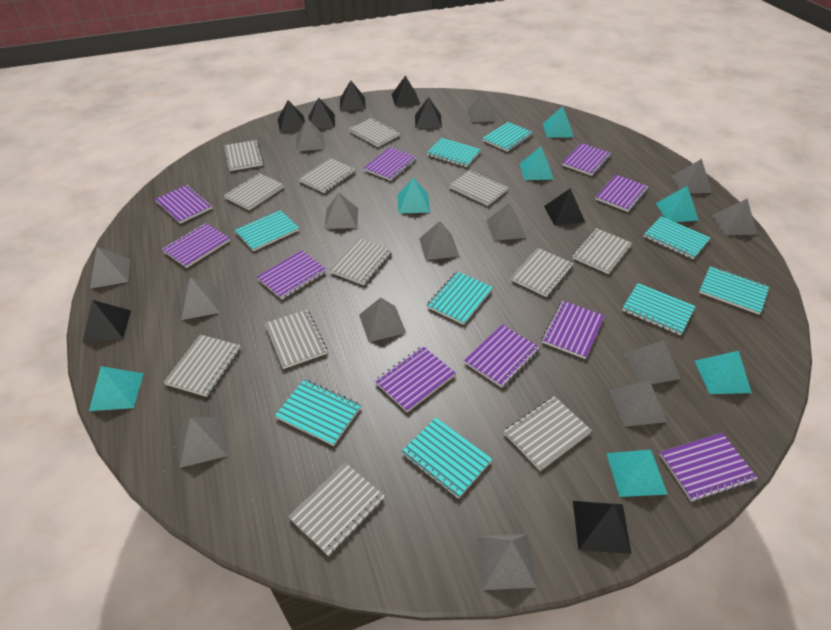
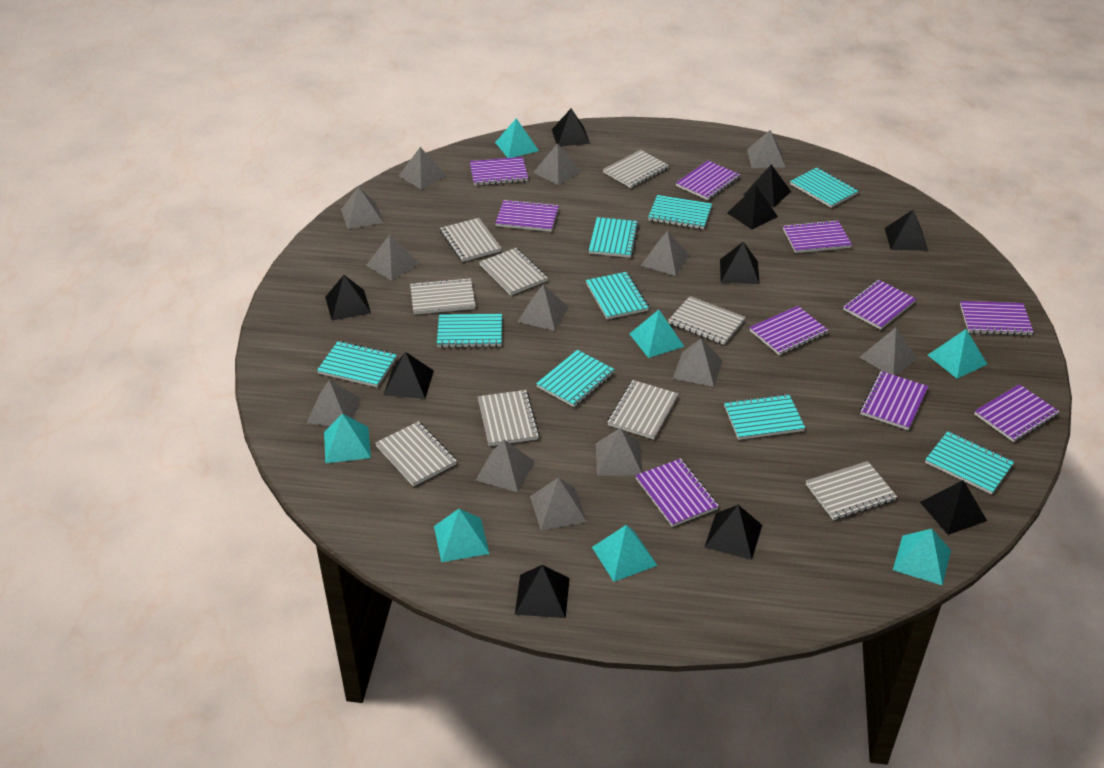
black pyramid: 8 -> 10
grey notebook: 12 -> 9
grey pyramid: 14 -> 13

